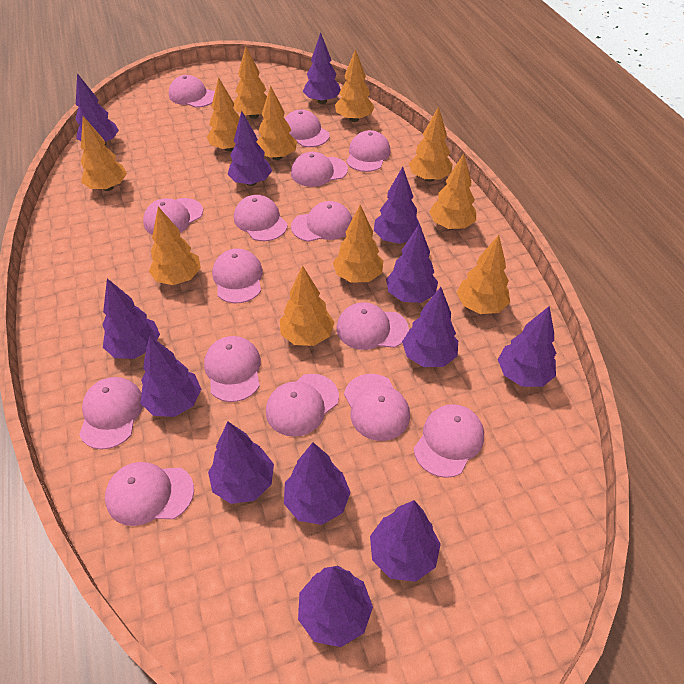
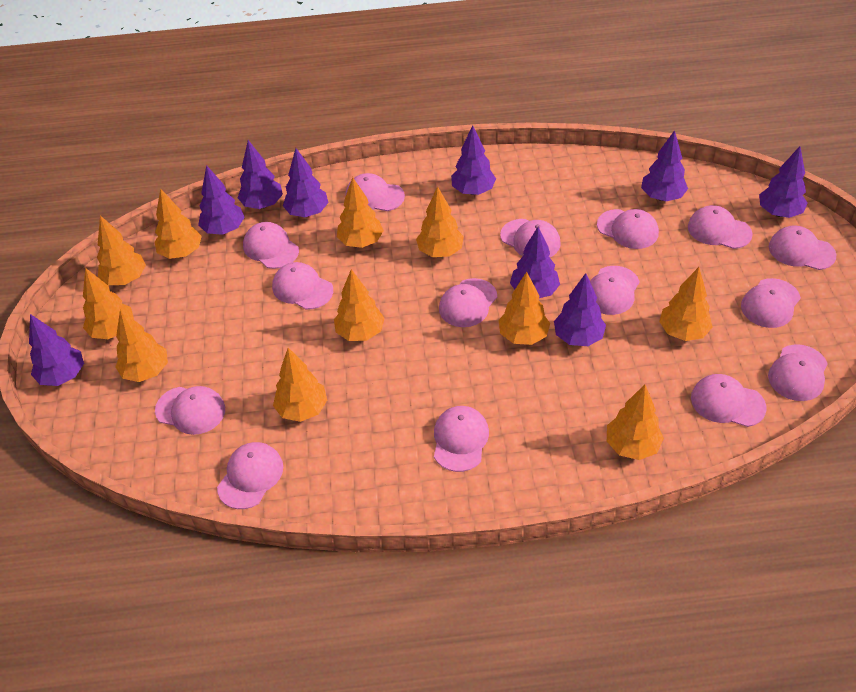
purple tree: 13 -> 9

